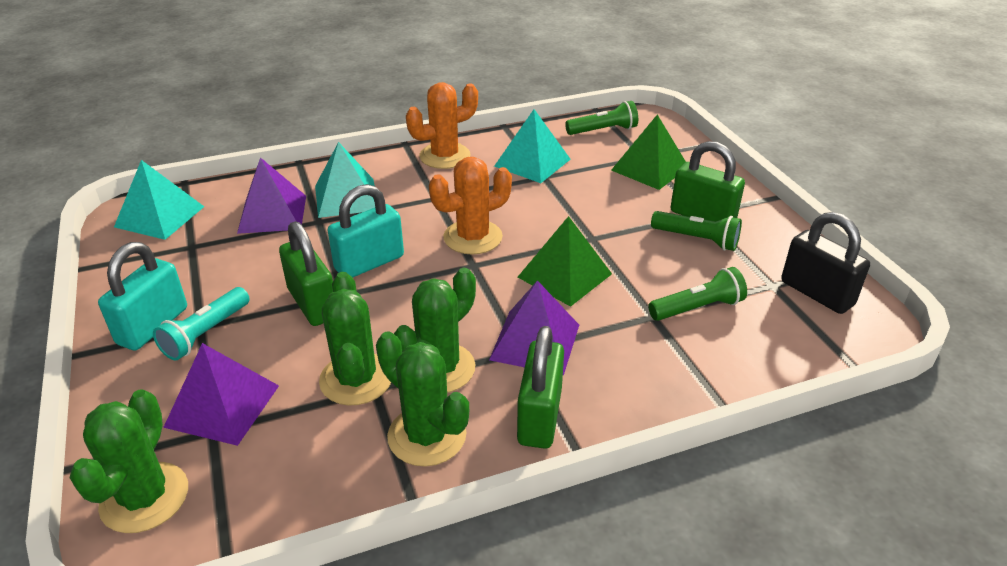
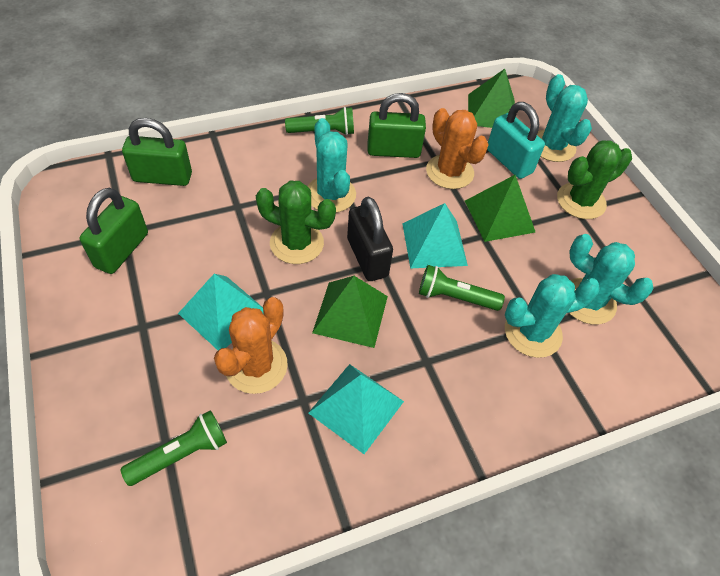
green cactus: 4 -> 2
green pyramid: 2 -> 3
purple pyramid: 3 -> 0
turquoise cactus: 0 -> 4
turquoise flashlight: 1 -> 0
turquoise padlock: 2 -> 1

